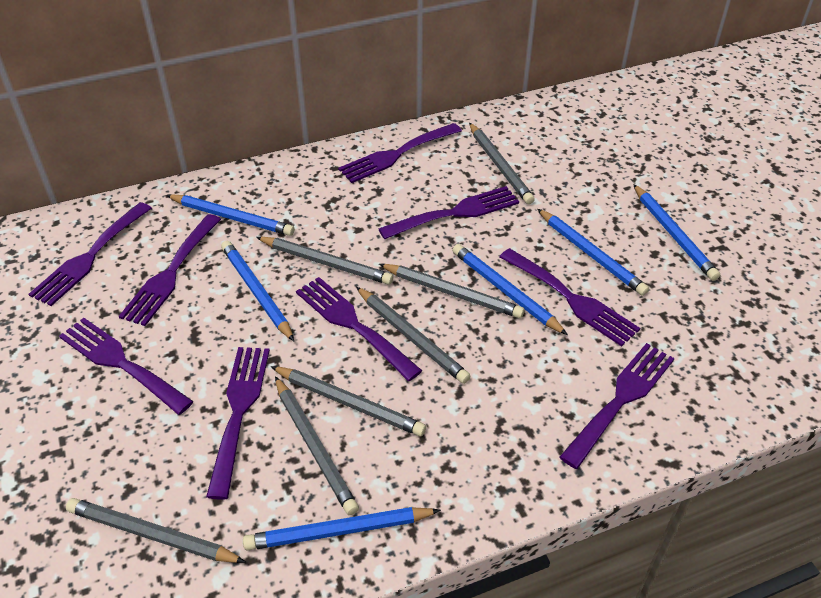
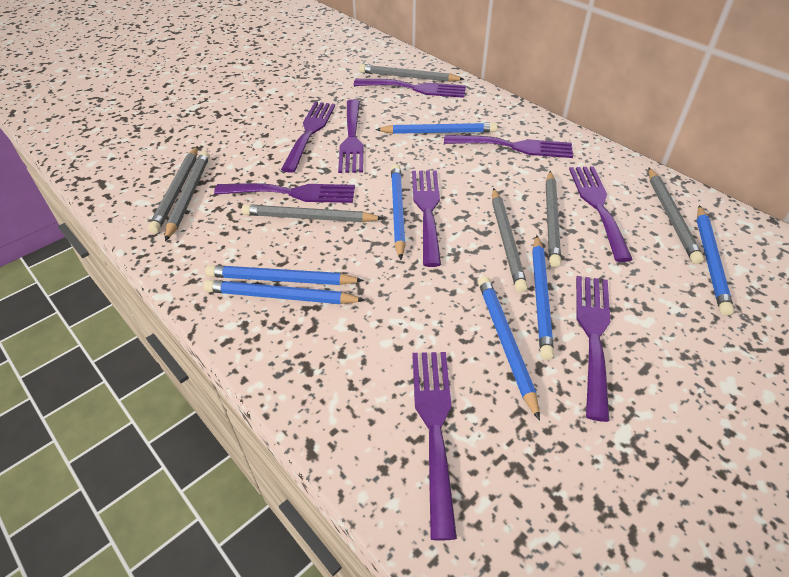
blue pencil: 6 -> 7

